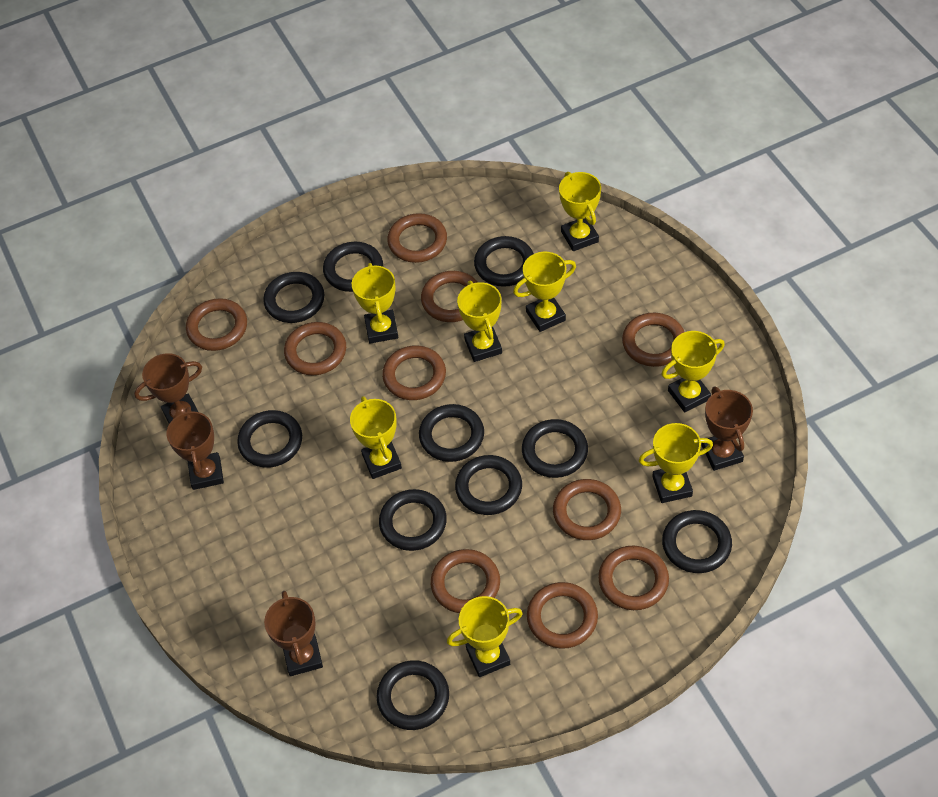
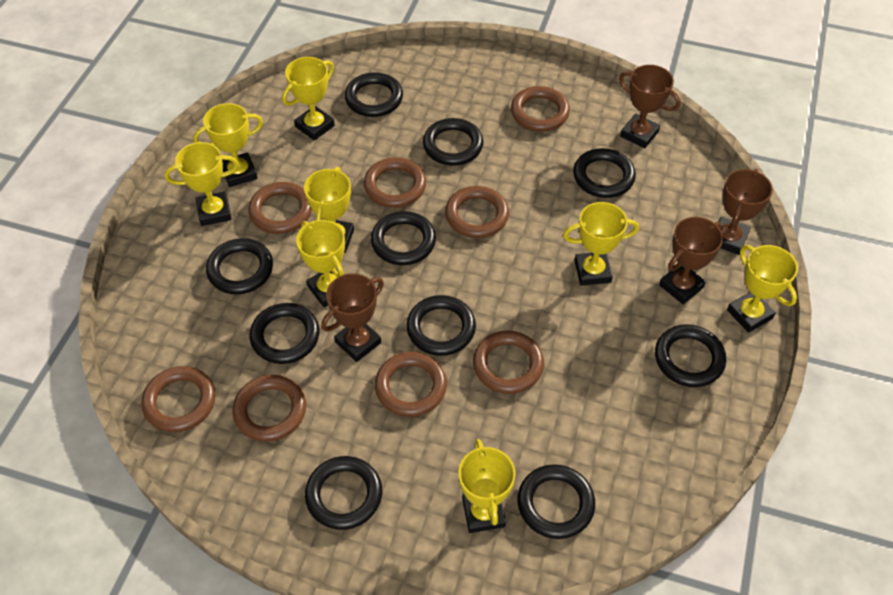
brown ring: 10 -> 8

